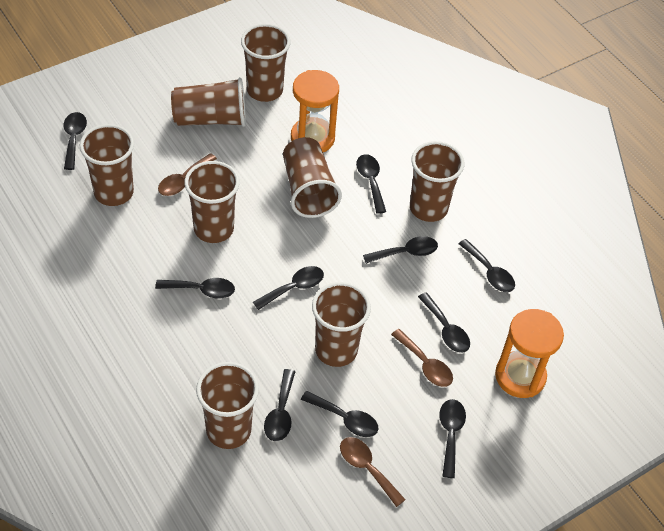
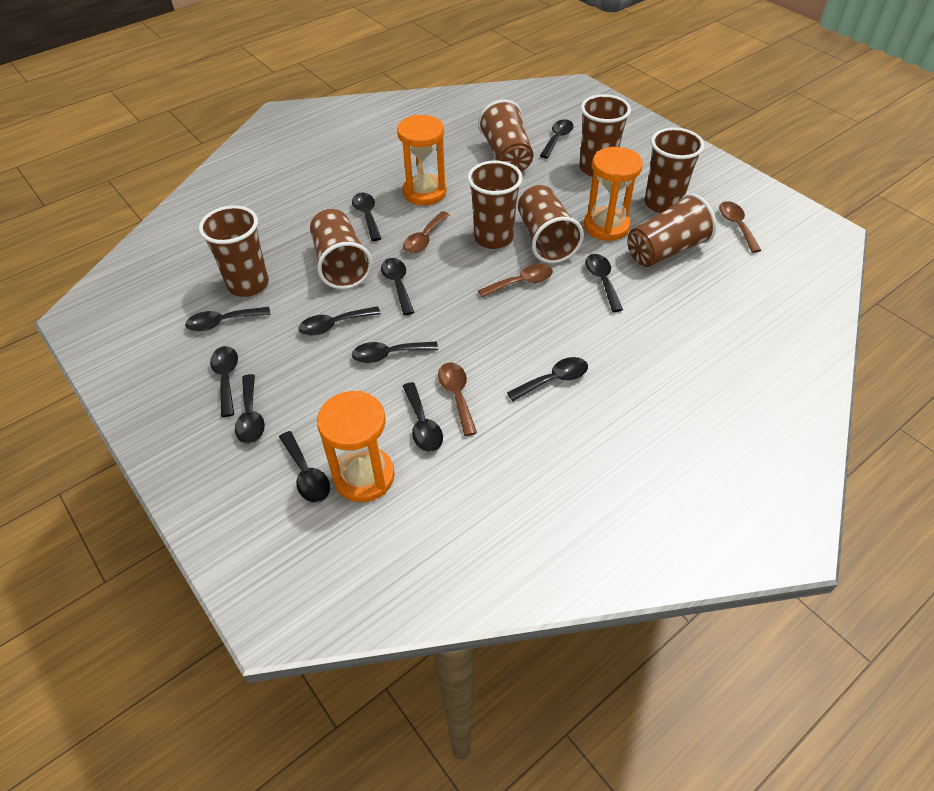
black spoon: 10 -> 12
brown spoon: 3 -> 4
orange hourglass: 2 -> 3

